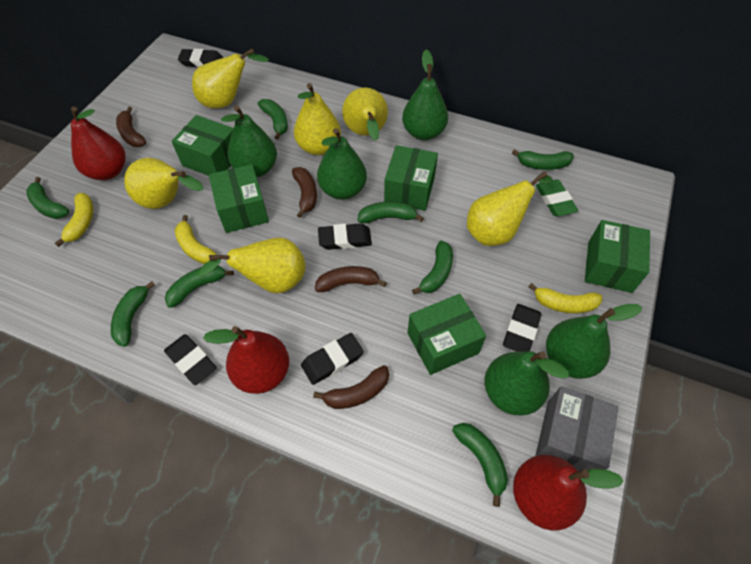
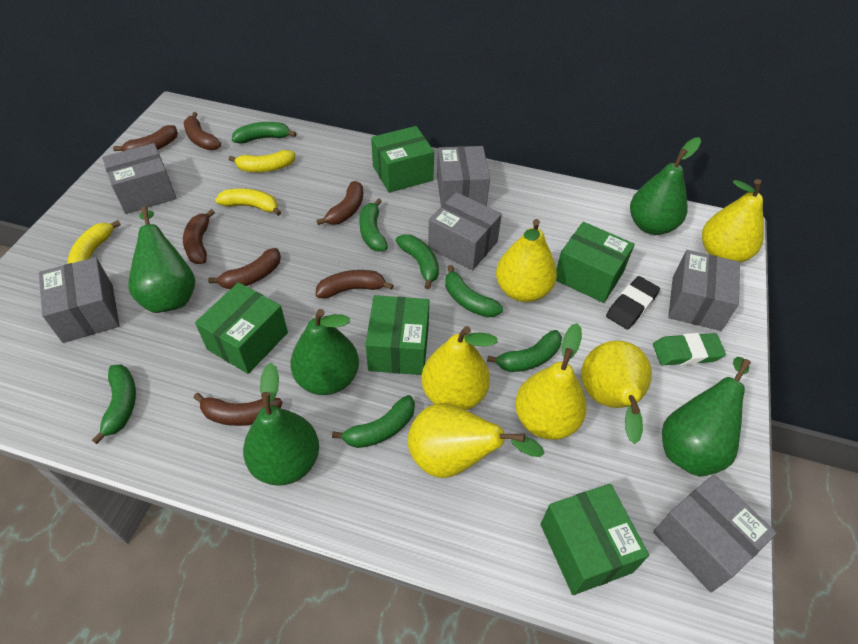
black eraser: 5 -> 1
brown banana: 4 -> 7
green banana: 8 -> 7
grey box: 1 -> 6
red pear: 3 -> 0

